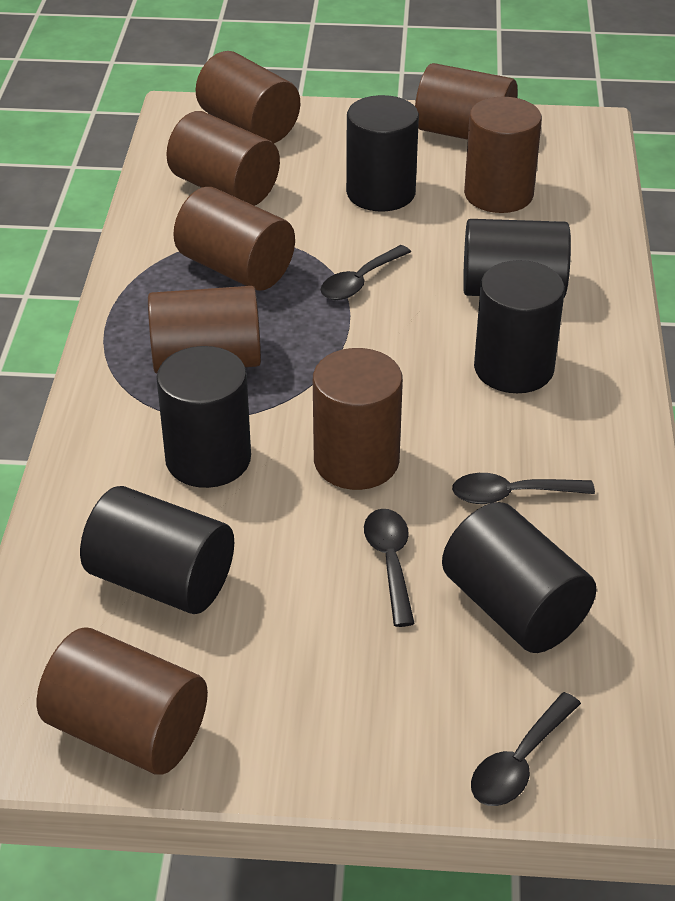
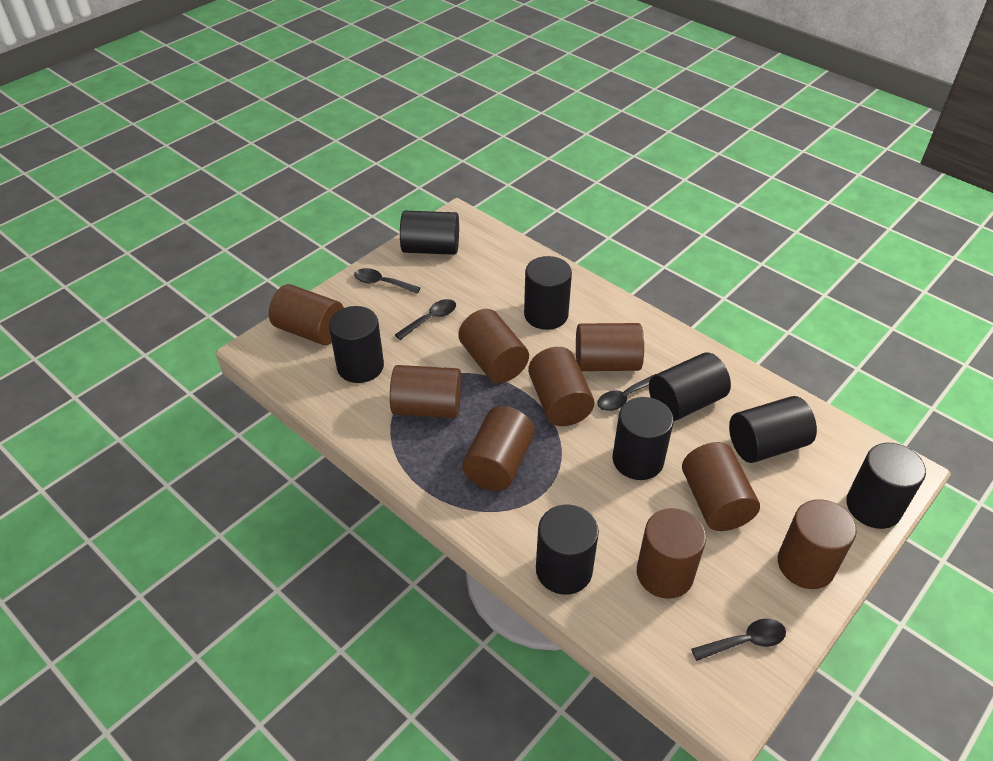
black cylinder: 6 -> 8
brown cylinder: 8 -> 9

